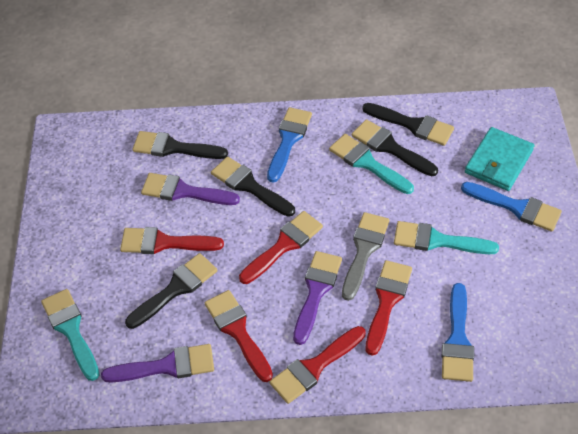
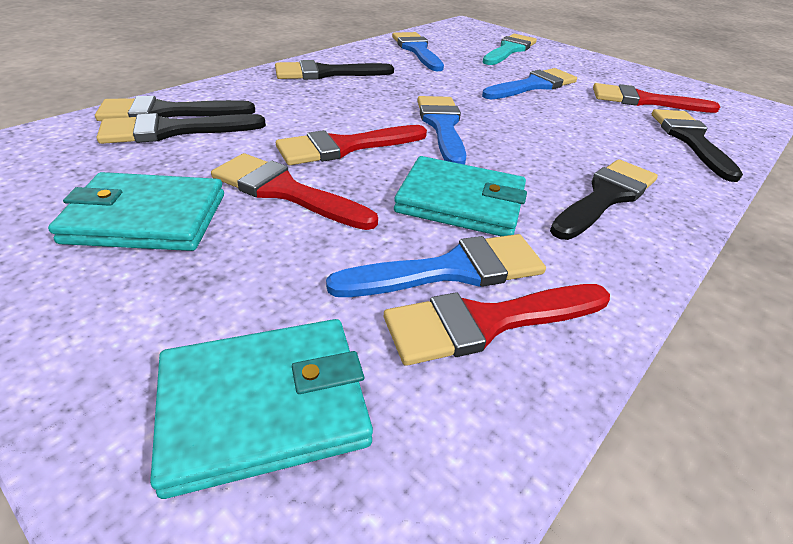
blue brush: 3 -> 4
grey brush: 1 -> 0
purple brush: 3 -> 0
red brush: 5 -> 4
turquoise brush: 3 -> 1
turquoise wallet: 1 -> 3

